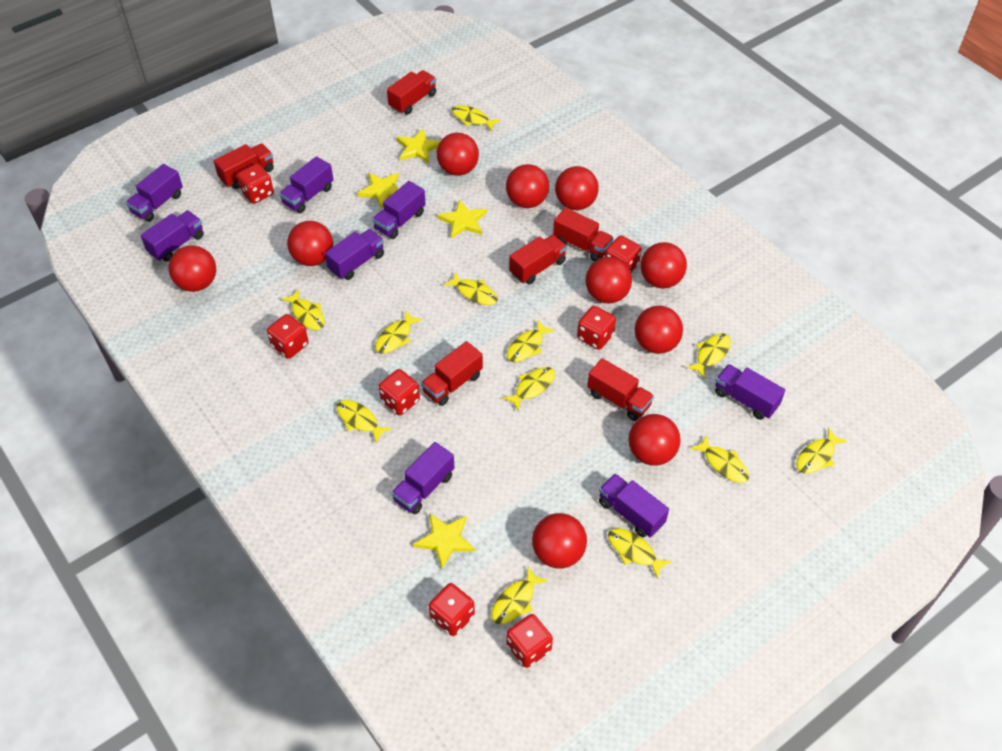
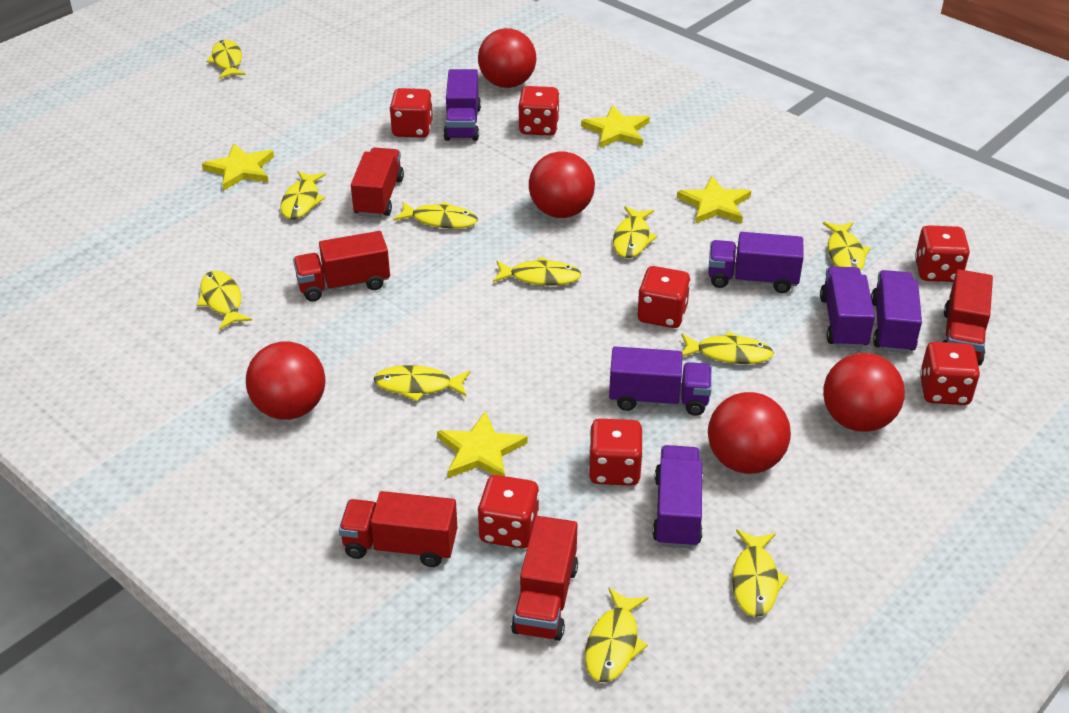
purple truck: 8 -> 6
red ball: 10 -> 5
red truck: 6 -> 5
yellow fish: 12 -> 11

